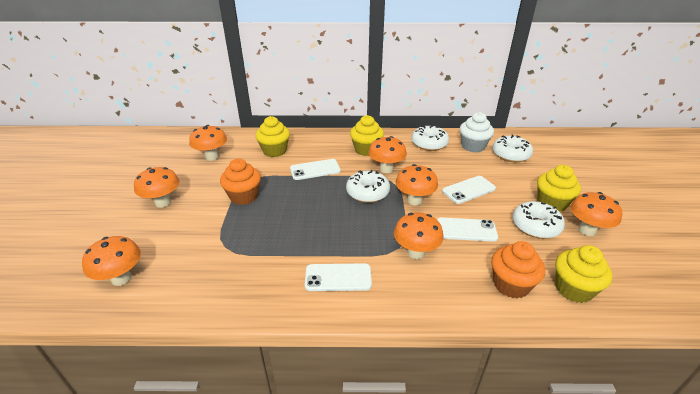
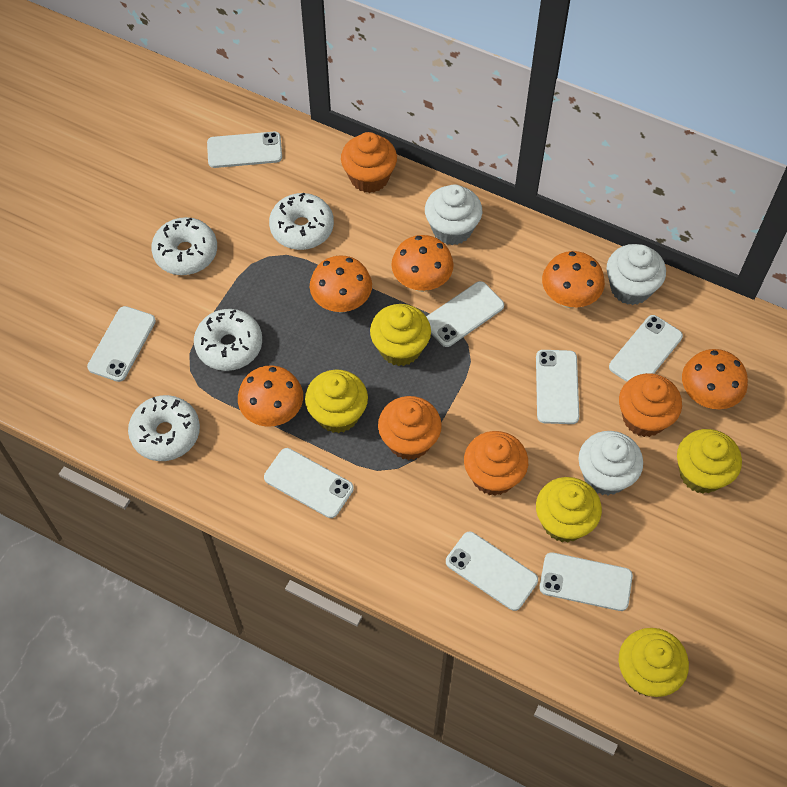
orange cupcake: 2 -> 4
orange mushroom: 7 -> 5
white cupcake: 1 -> 3
white phone: 4 -> 8
yellow cupcake: 4 -> 5

